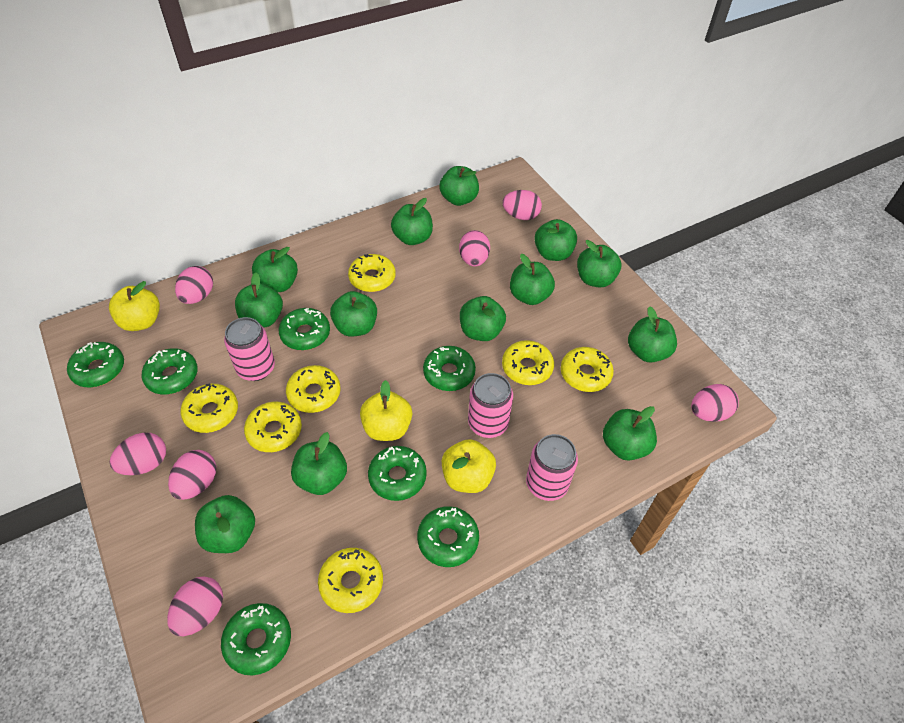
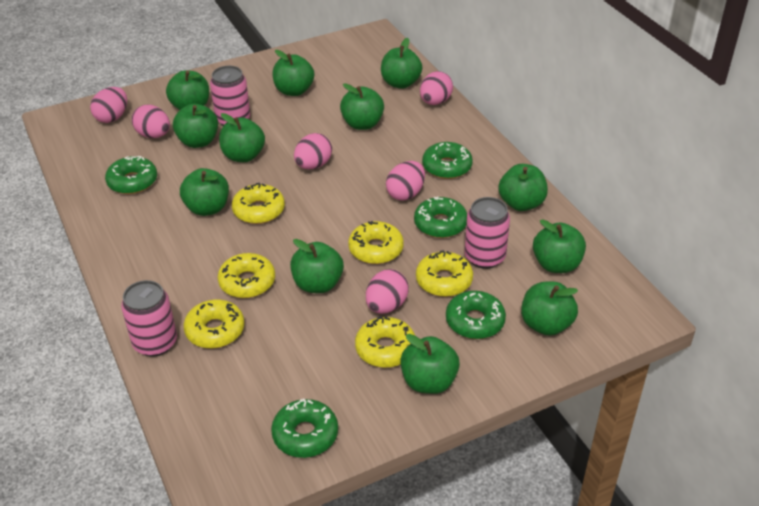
green apple: 13 -> 12
green donut: 7 -> 5
pink egg: 7 -> 6
yellow apple: 3 -> 0
yellow donut: 7 -> 6

